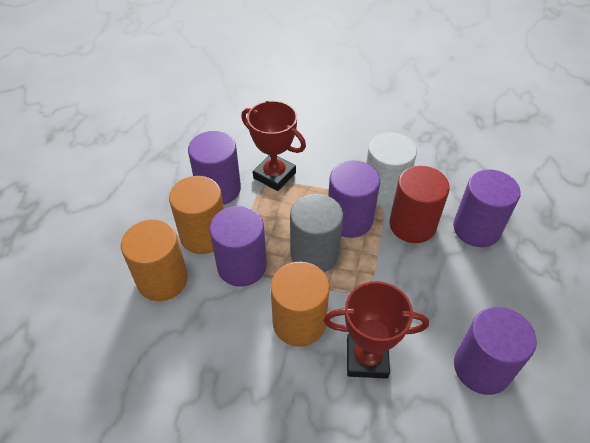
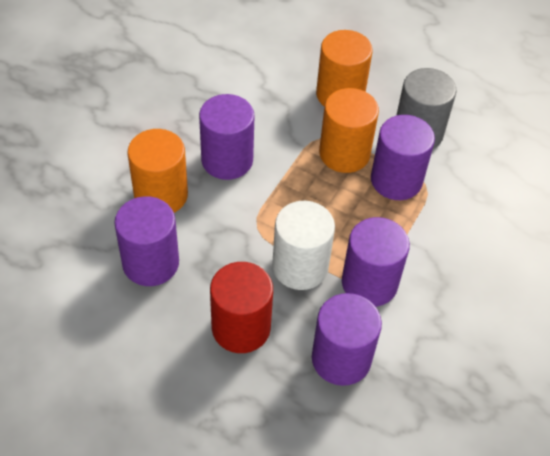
red trophy: 2 -> 0

